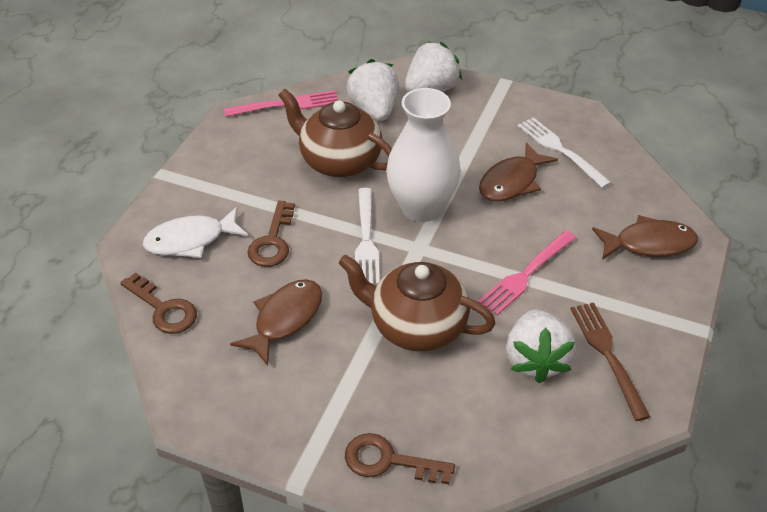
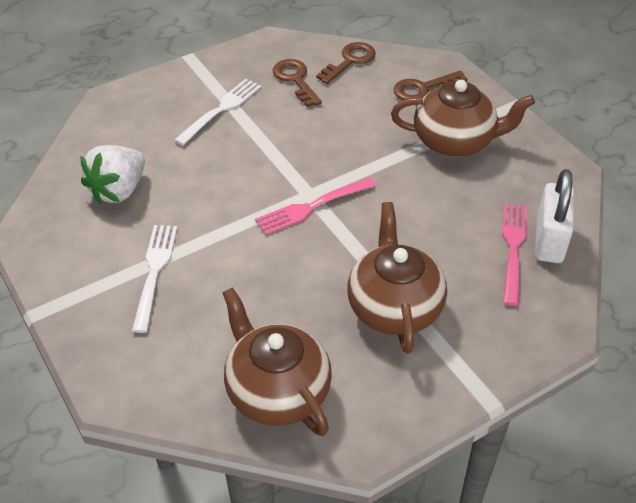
brown fish: 3 -> 0
brown fork: 1 -> 0
brown teapot: 2 -> 3
white fish: 1 -> 0
white padlock: 0 -> 1
white strawberry: 3 -> 1
white vase: 1 -> 0

